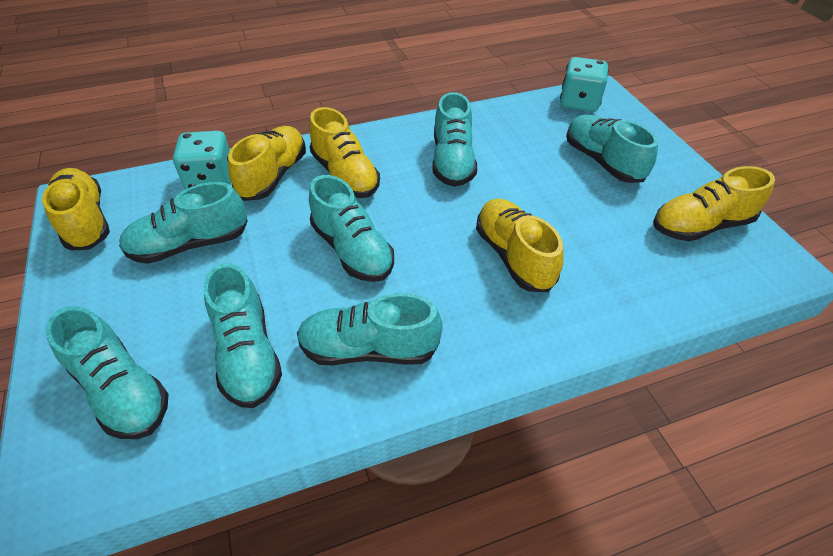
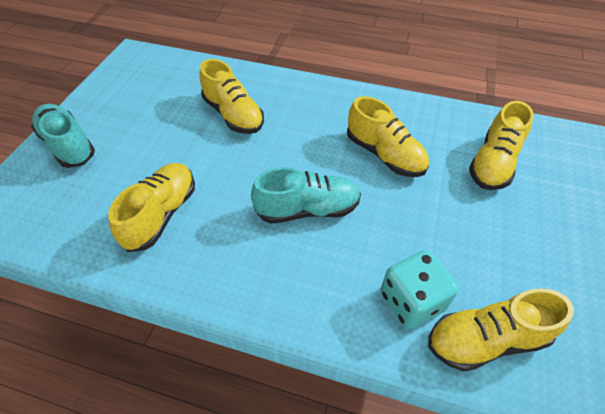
turquoise dice: 2 -> 1
turquoise shoe: 7 -> 2

